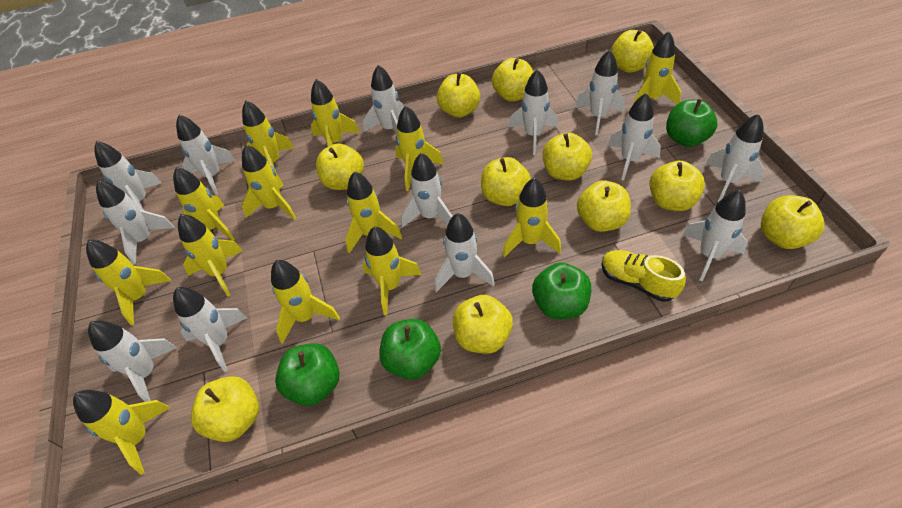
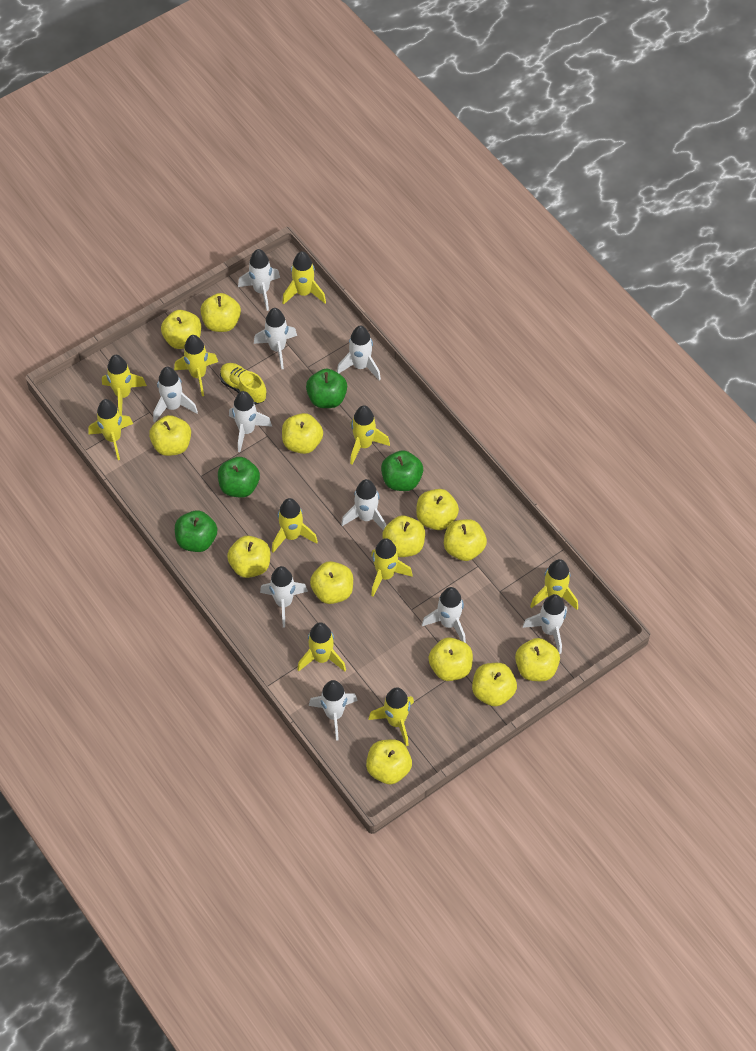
white rocket: 13 -> 10
yellow apple: 11 -> 13
yellow rocket: 13 -> 10

